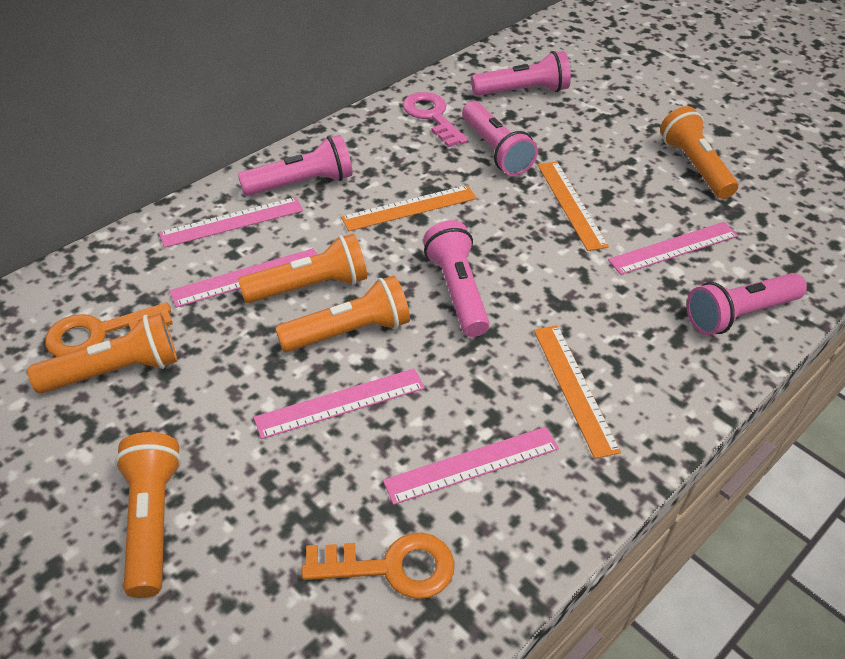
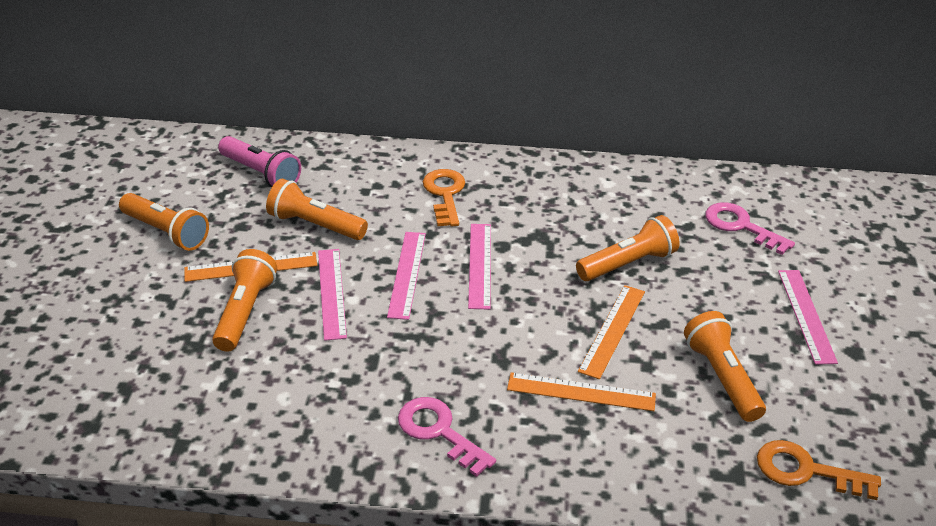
pink flashlight: 5 -> 1
pink key: 1 -> 2
pink ruler: 5 -> 4

